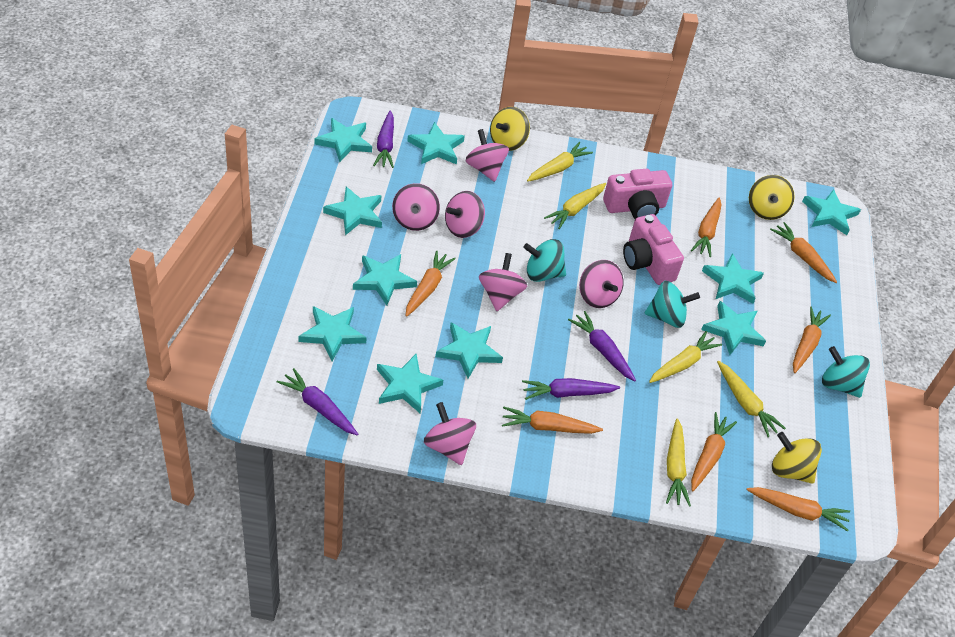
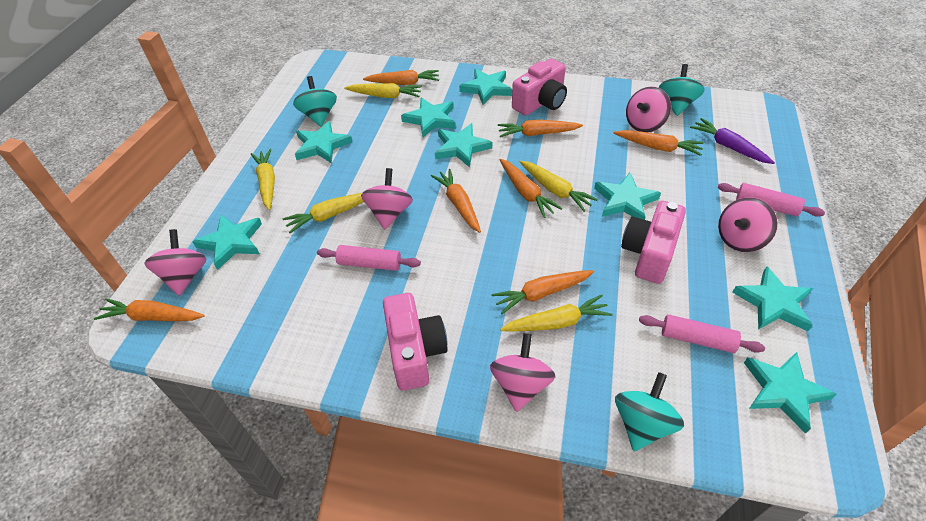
pink camera: 2 -> 3
pink rolling pin: 0 -> 3
pink spinning top: 6 -> 5
purple carrot: 4 -> 1
turquoise star: 10 -> 8
yellow spinning top: 3 -> 0

